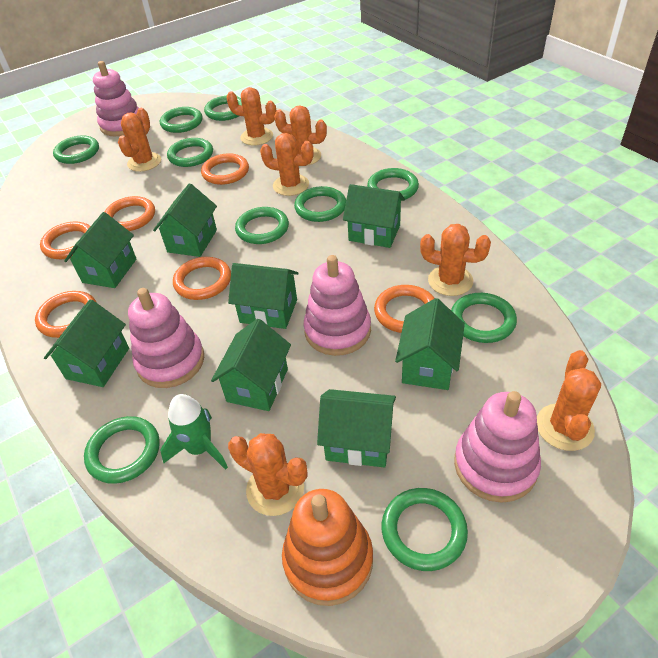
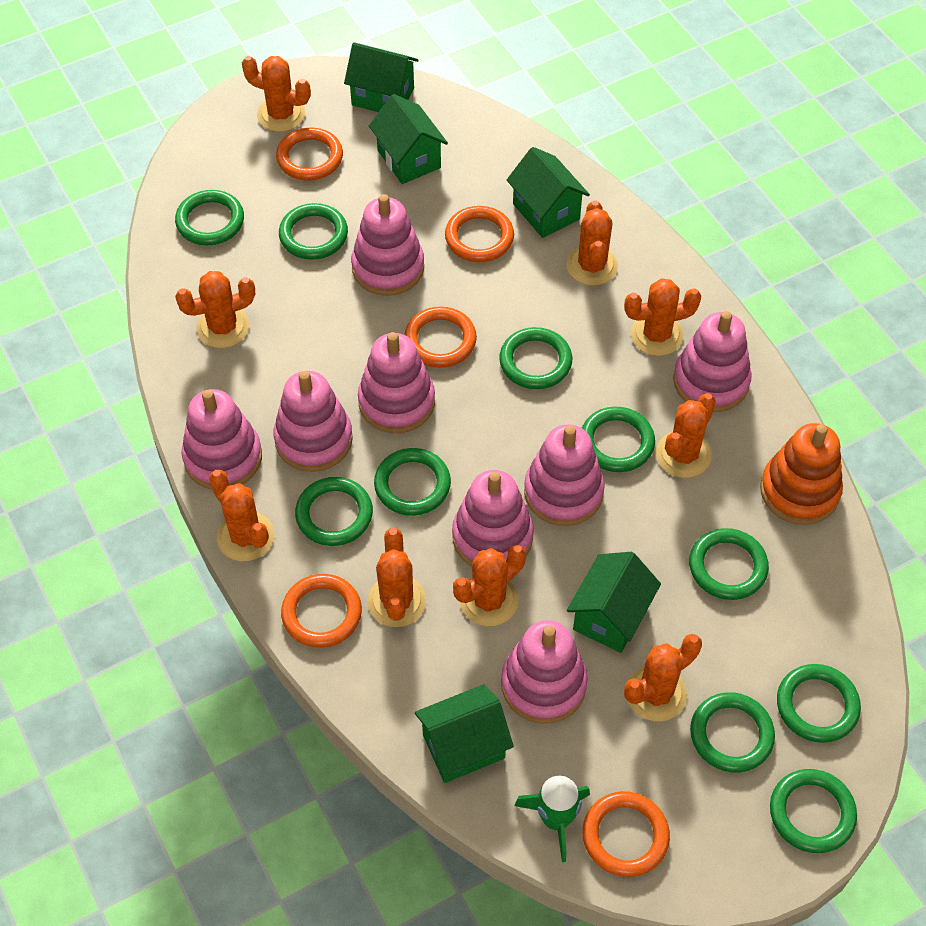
green house: 8 -> 5
orange cactus: 7 -> 9
orange ring: 6 -> 5
pink stacking toy: 4 -> 8

